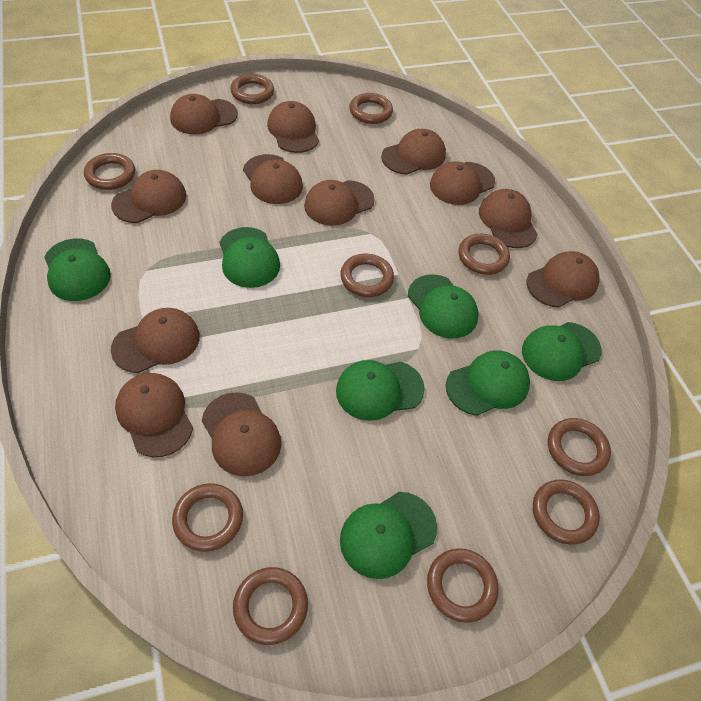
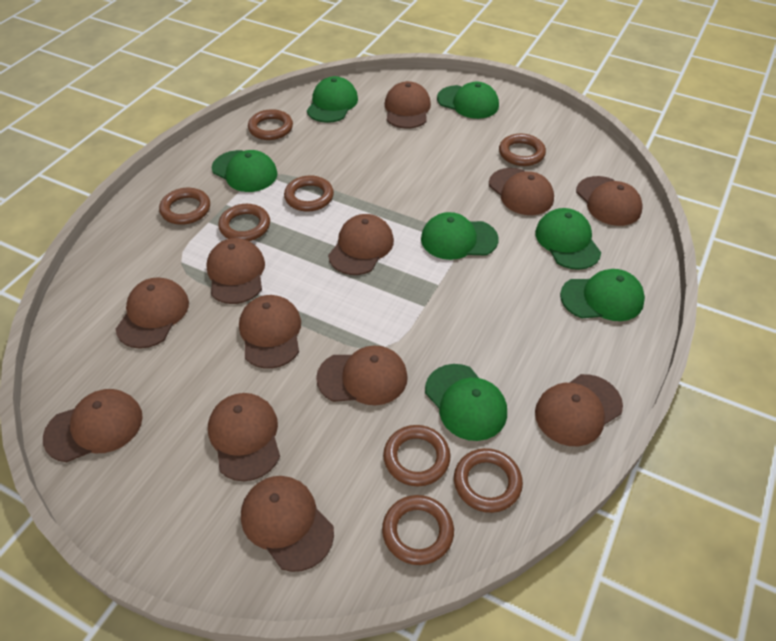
brown ring: 10 -> 8

